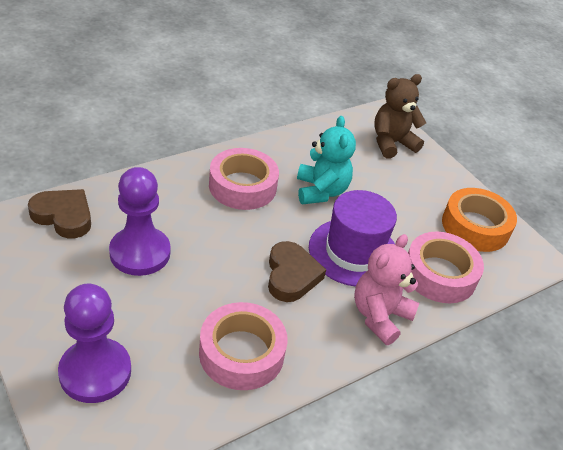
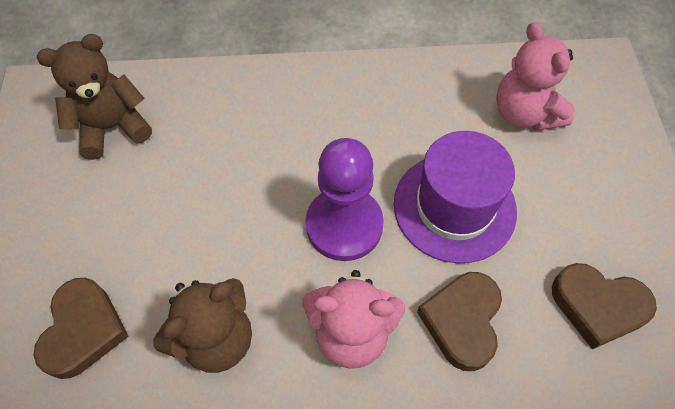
brown heart: 2 -> 3
brown teddy bear: 1 -> 2
orange tape: 1 -> 0
pink tape: 3 -> 0
pink teddy bear: 1 -> 2
purple pawn: 2 -> 1
turquoise teddy bear: 1 -> 0

